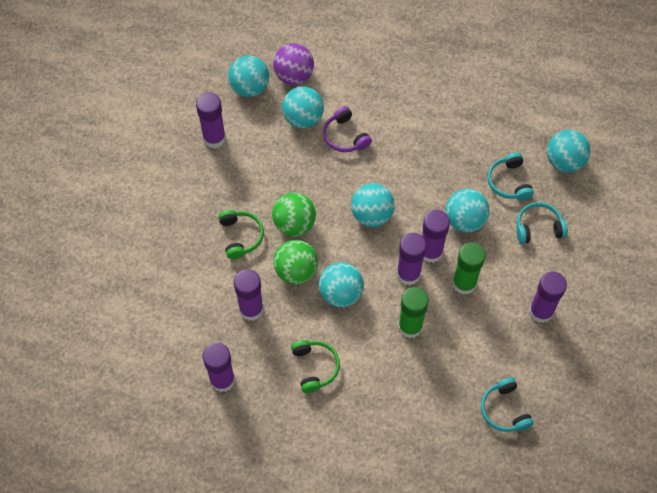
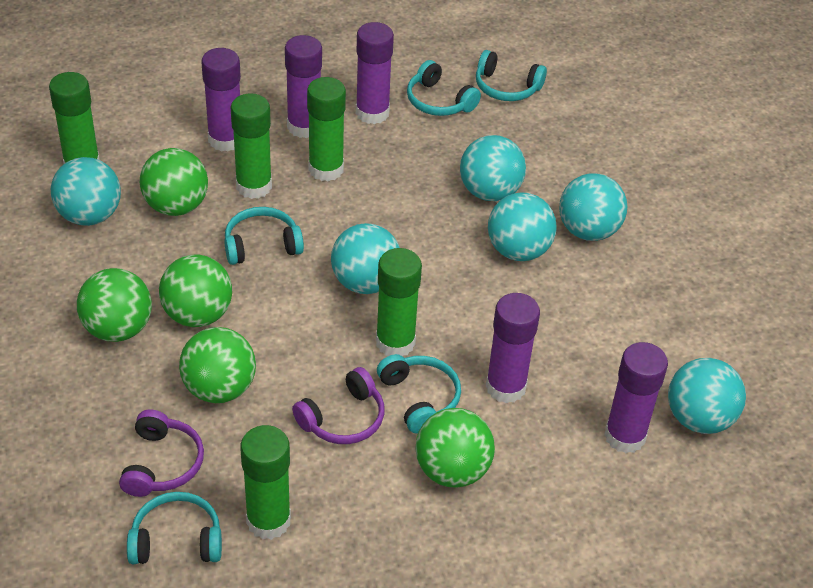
green ball: 2 -> 5
green glue stick: 2 -> 5
green headphones: 2 -> 0
purple ball: 1 -> 0
purple glue stick: 6 -> 5
purple headphones: 1 -> 2
turquoise headphones: 3 -> 5

